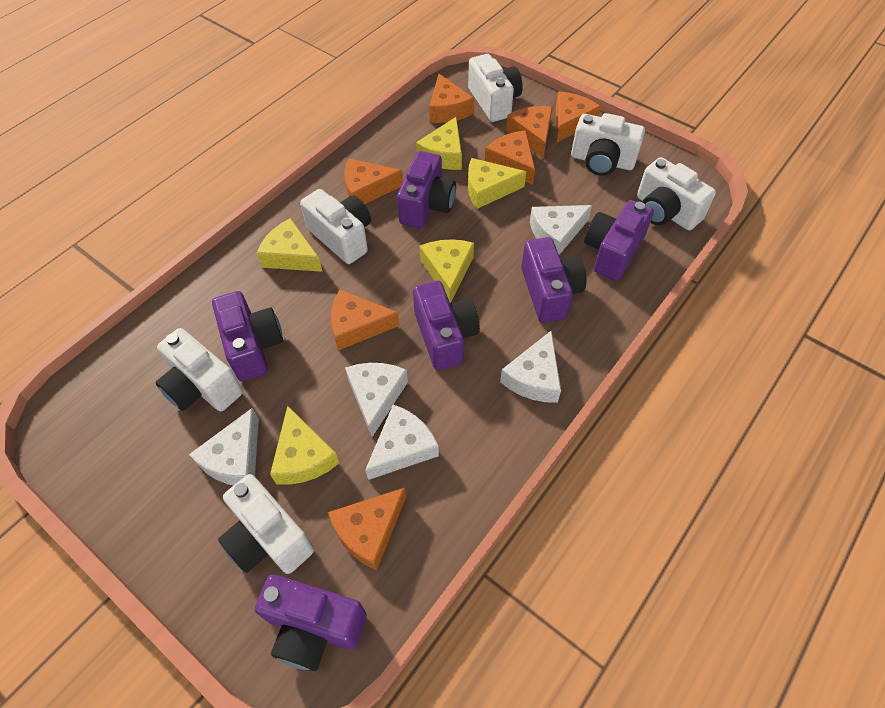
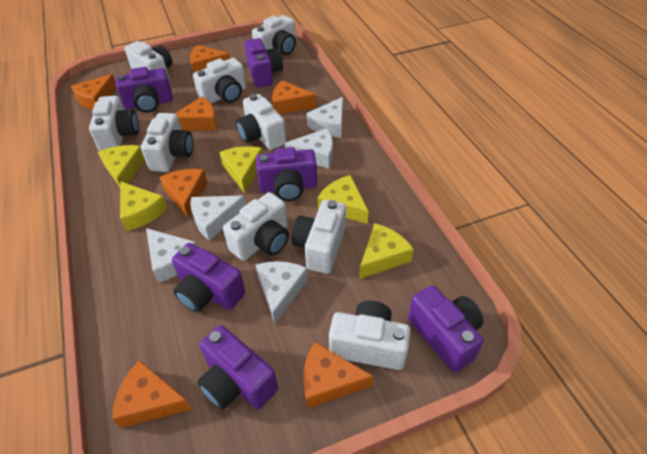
white camera: 6 -> 9

